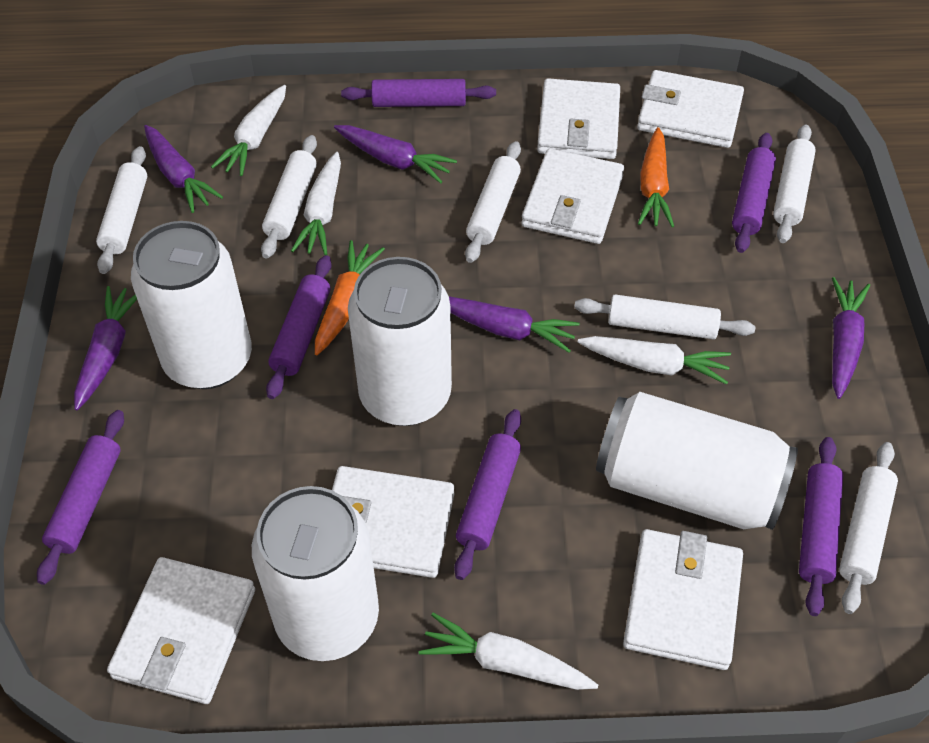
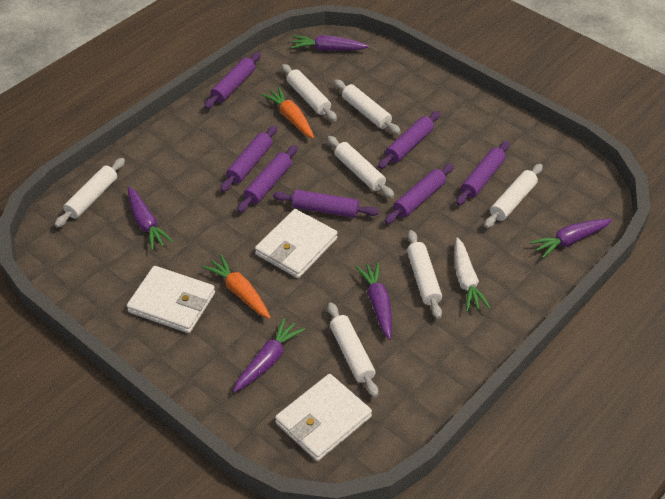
purple rolling pin: 6 -> 7
white can: 4 -> 0
white carrot: 4 -> 1
white rolling pin: 6 -> 7
white wallet: 6 -> 3

